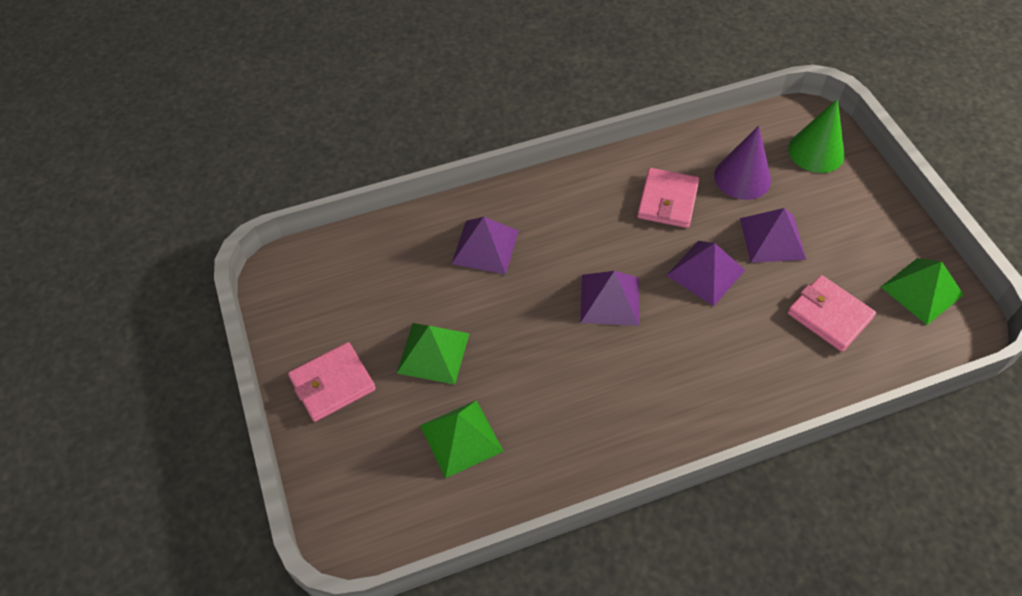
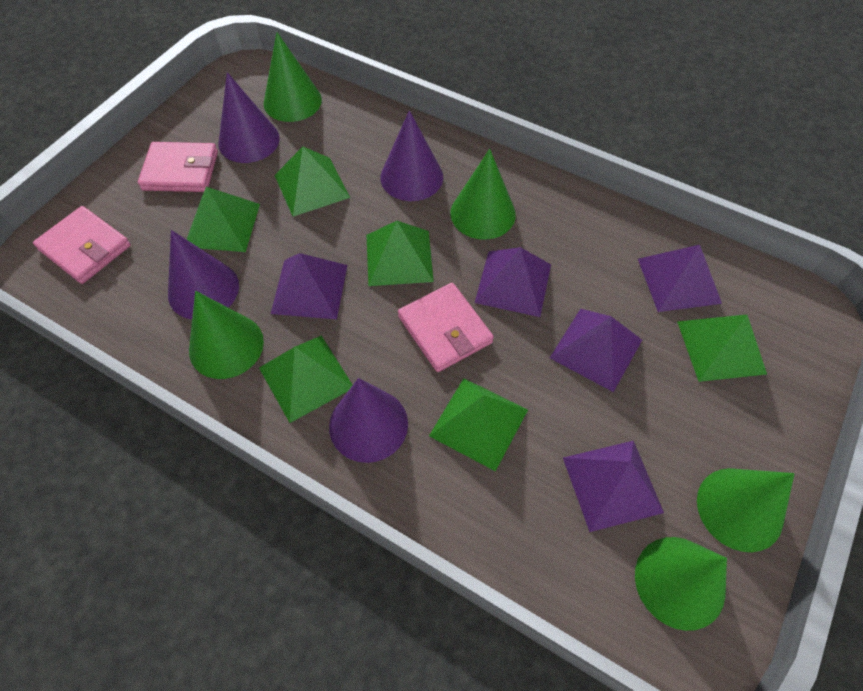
green cone: 1 -> 5
green pyramid: 3 -> 6
purple cone: 1 -> 4
purple pyramid: 4 -> 5

